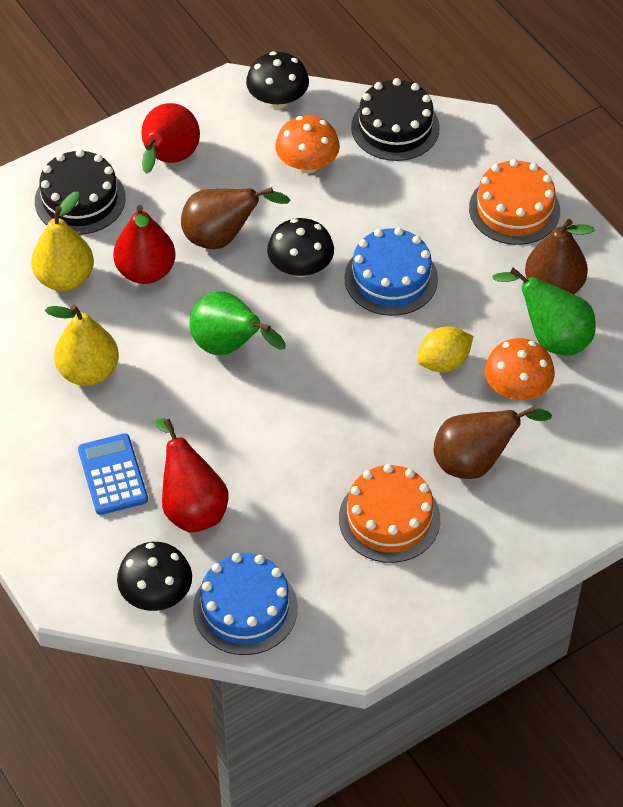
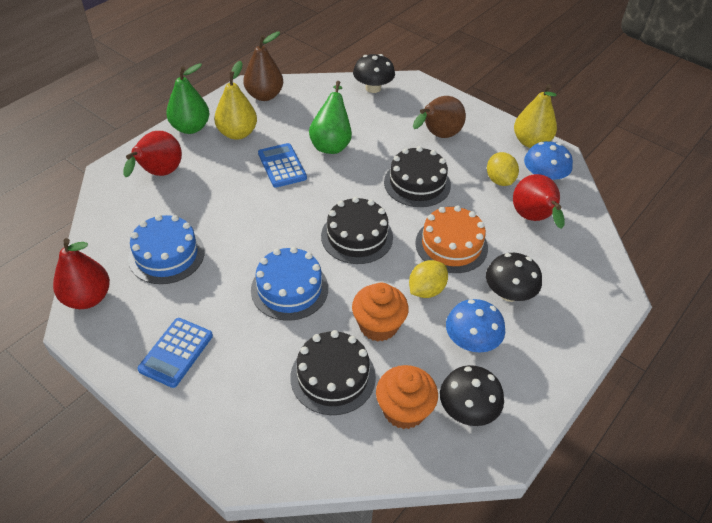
black cake: 2 -> 3
blue calculator: 1 -> 2
blue mushroom: 0 -> 2
brown pear: 3 -> 2
orange cake: 2 -> 1
orange cupcake: 0 -> 2
orange mushroom: 2 -> 0
yellow lemon: 1 -> 2

